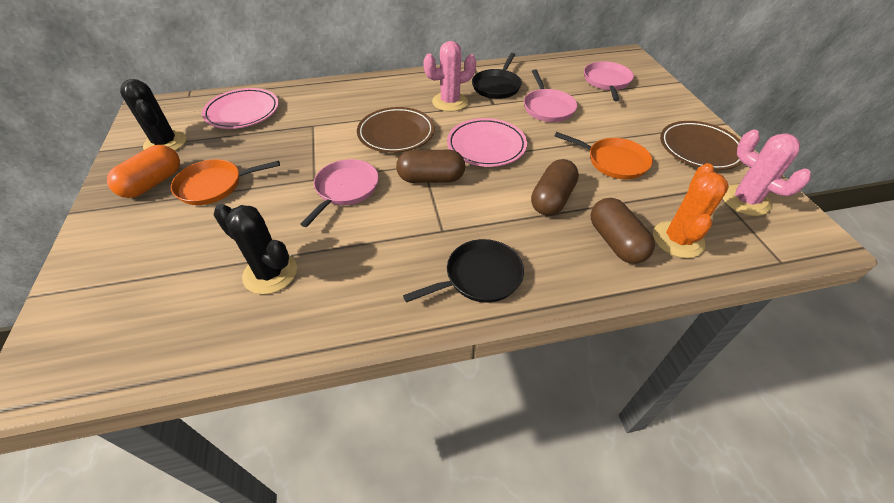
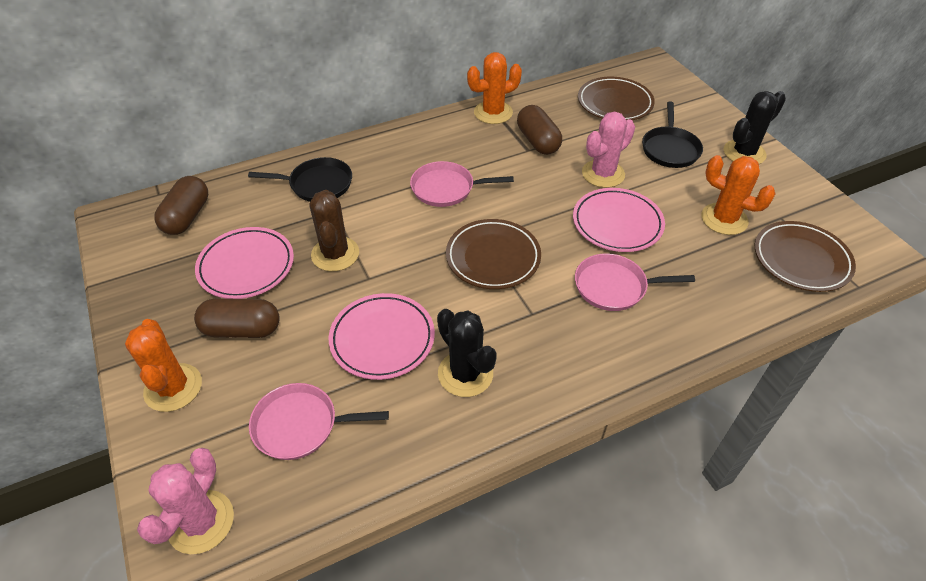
brown cactus: 0 -> 1
brown plate: 2 -> 3
orange cactus: 1 -> 3
orange capsule: 1 -> 0
orange pan: 2 -> 0
pink plate: 2 -> 3

